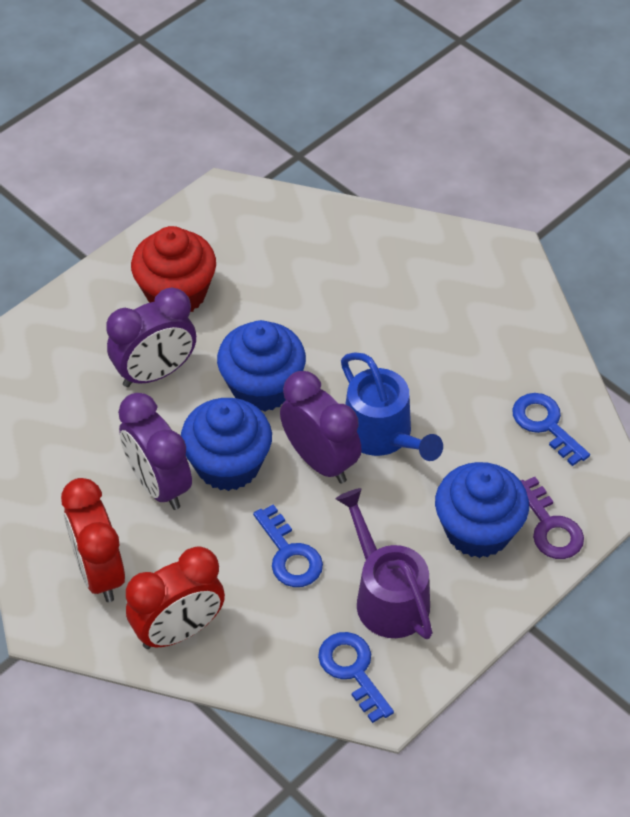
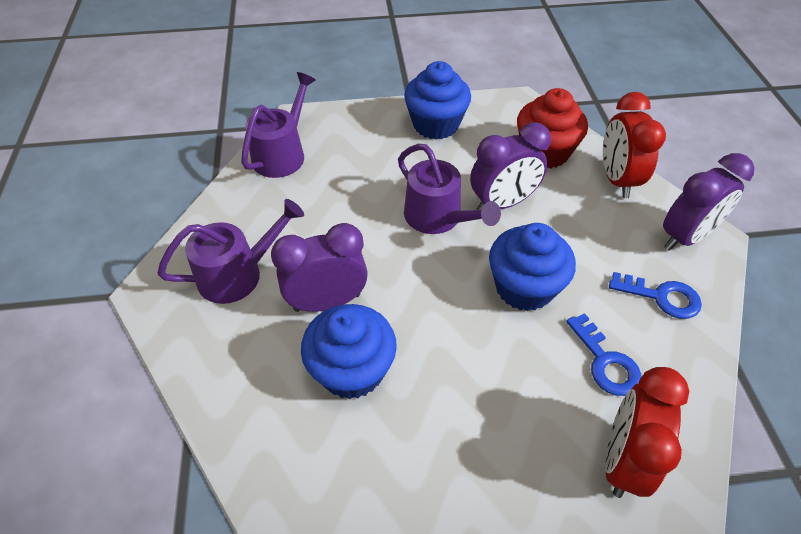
blue key: 3 -> 2
blue watering can: 1 -> 0
purple key: 1 -> 0
purple watering can: 1 -> 3

